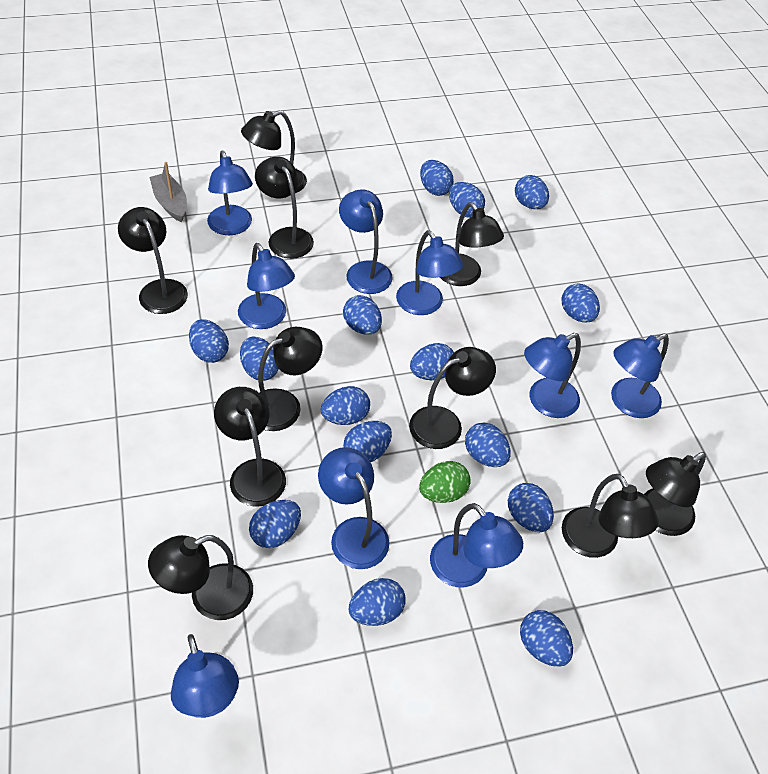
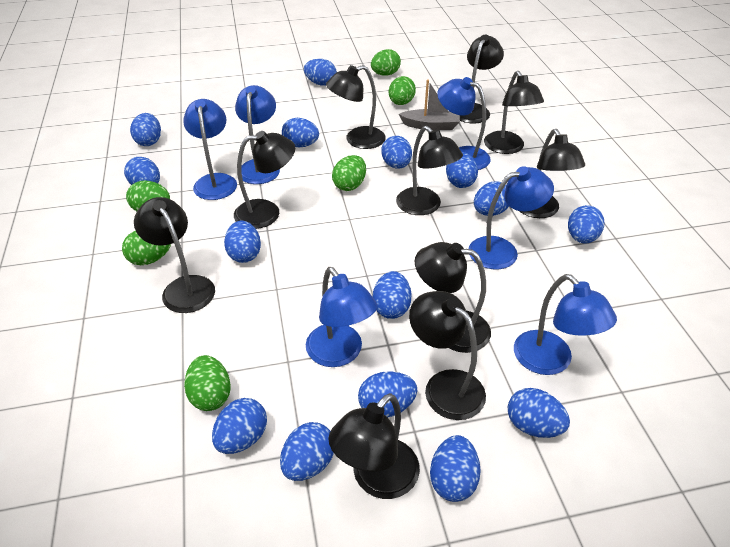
blue lamp: 9 -> 6
green egg: 1 -> 6

